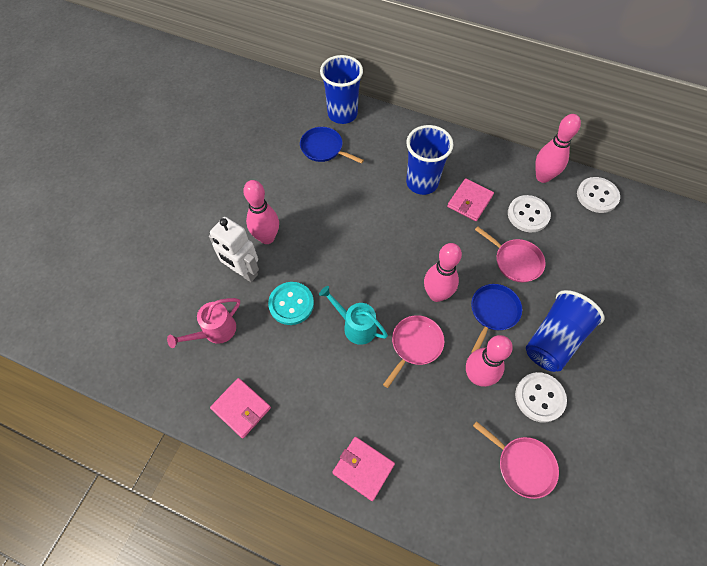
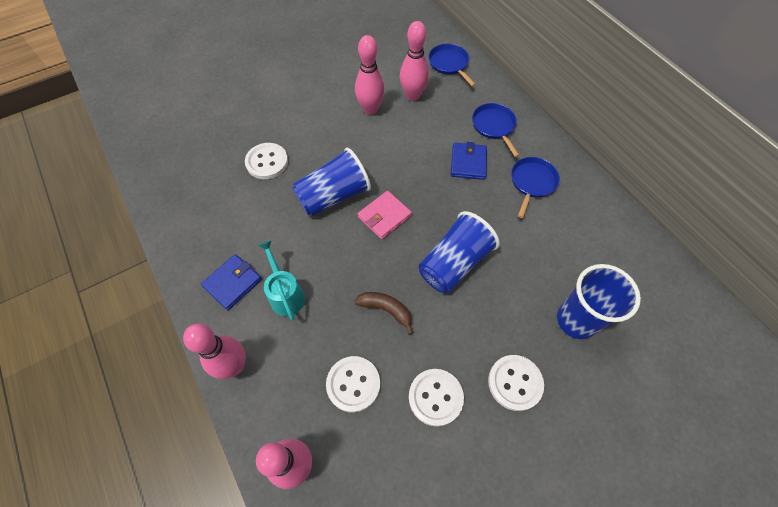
blue pan: 2 -> 3
blue wallet: 0 -> 2
brown banana: 0 -> 1
pink pan: 3 -> 0
pink wallet: 3 -> 1
pink watering can: 1 -> 0
turquoise button: 1 -> 0
white button: 3 -> 4
white robot: 1 -> 0

